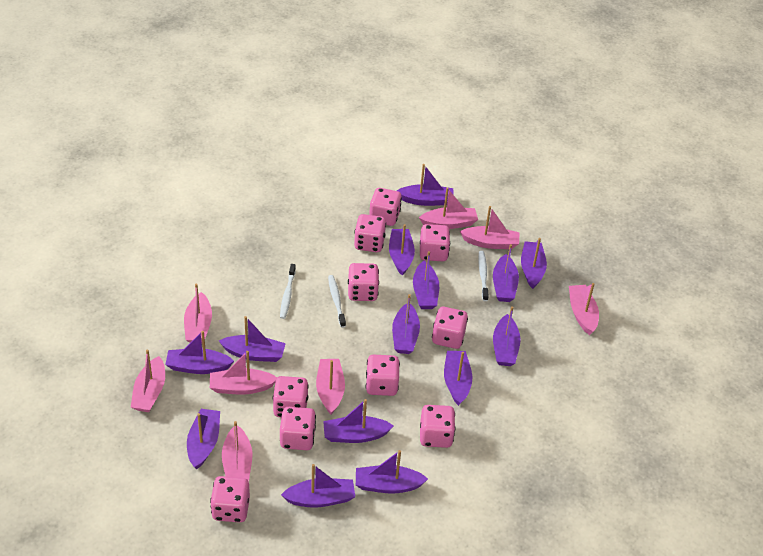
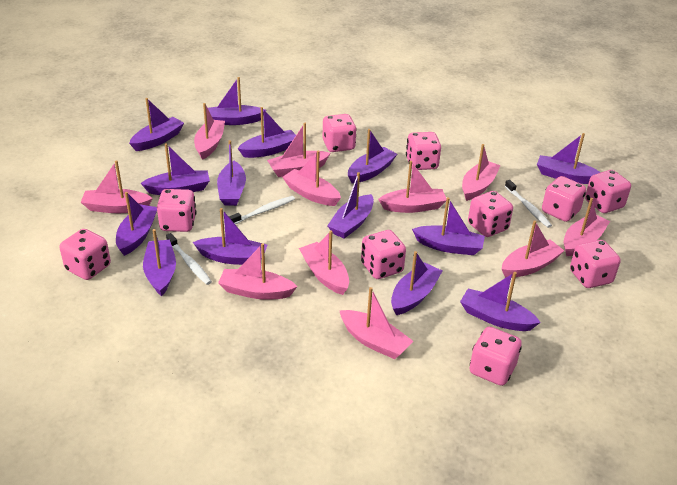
pink boat: 8 -> 11

